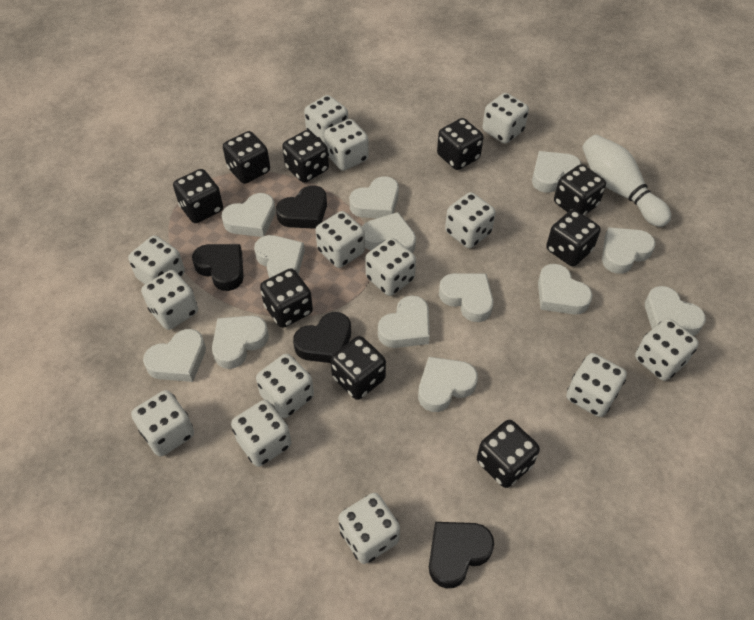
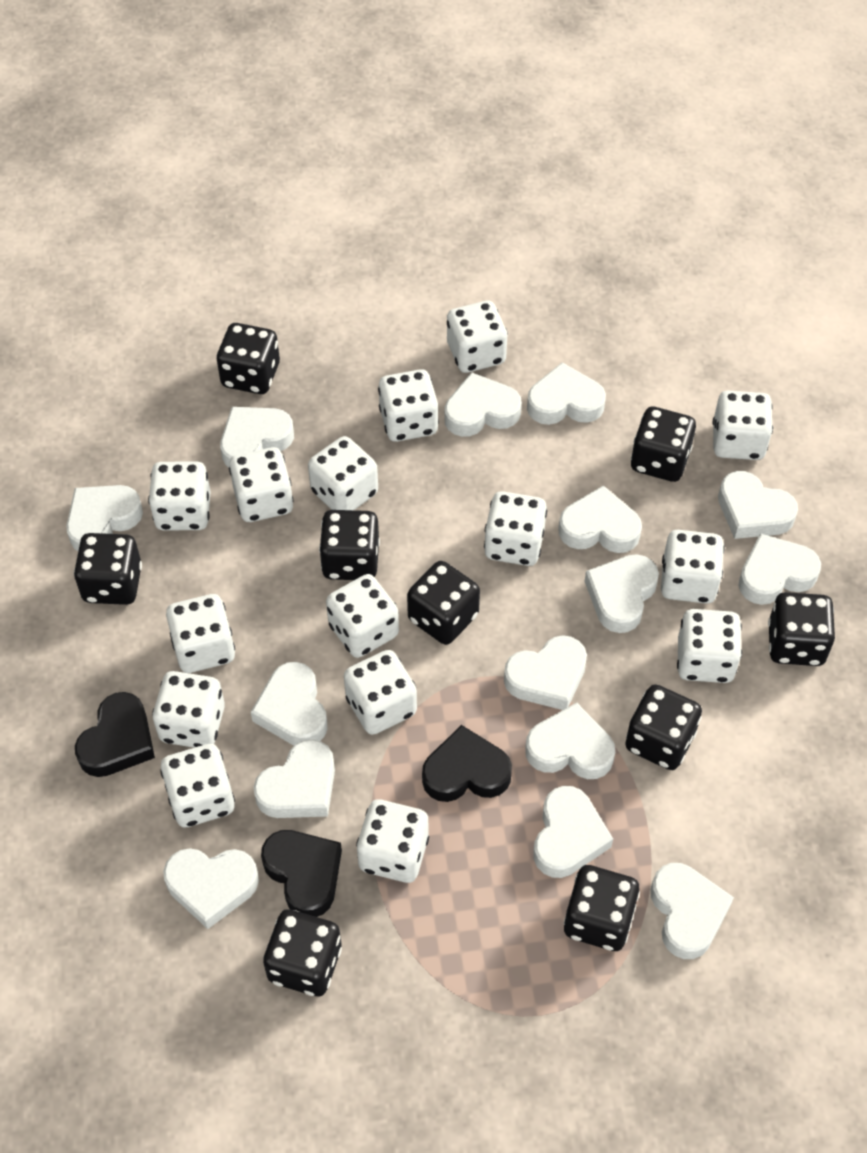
black heart: 4 -> 3
white bowling pin: 1 -> 0
white dice: 14 -> 15
white heart: 13 -> 15

